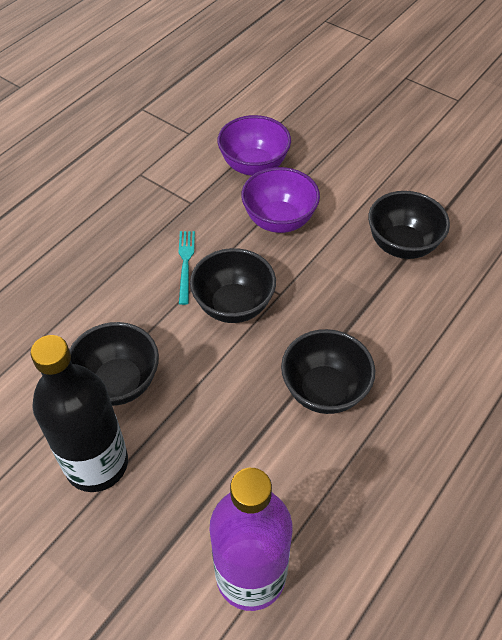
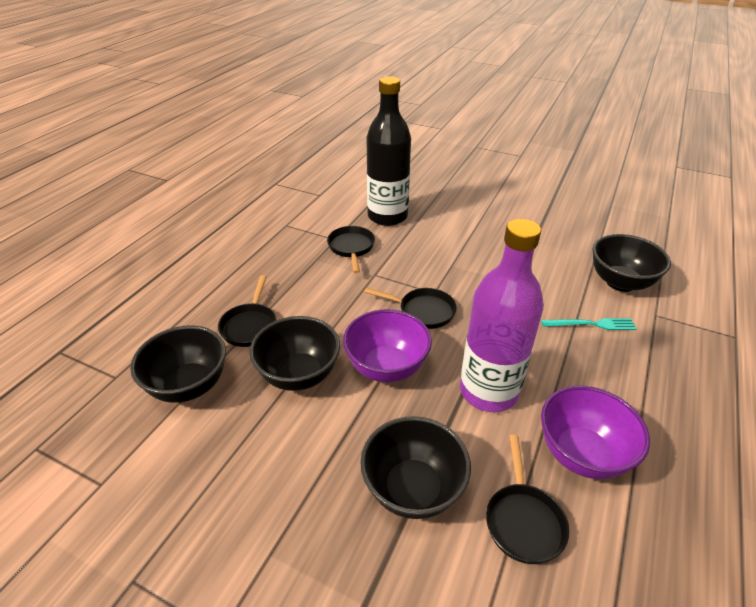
black pan: 0 -> 4

